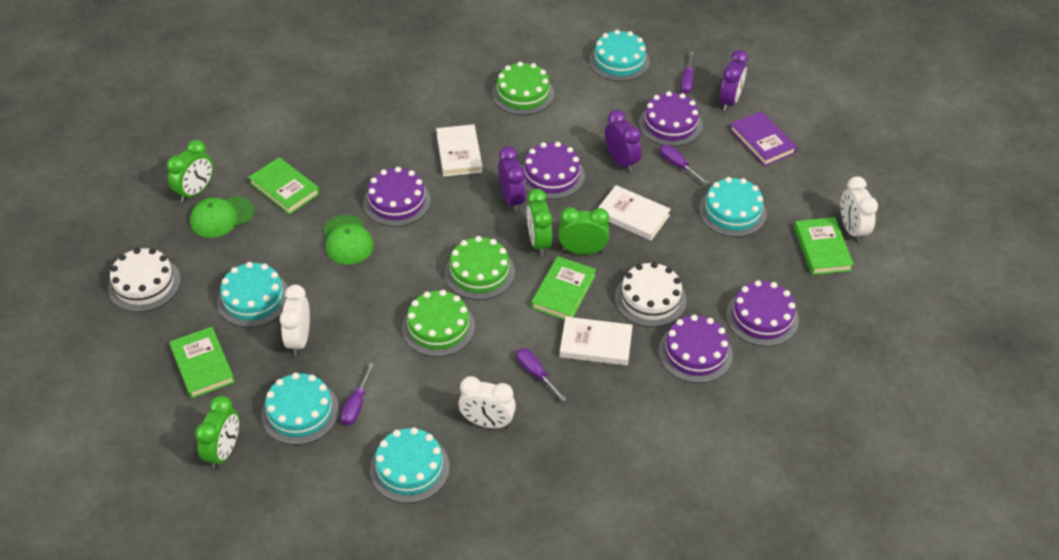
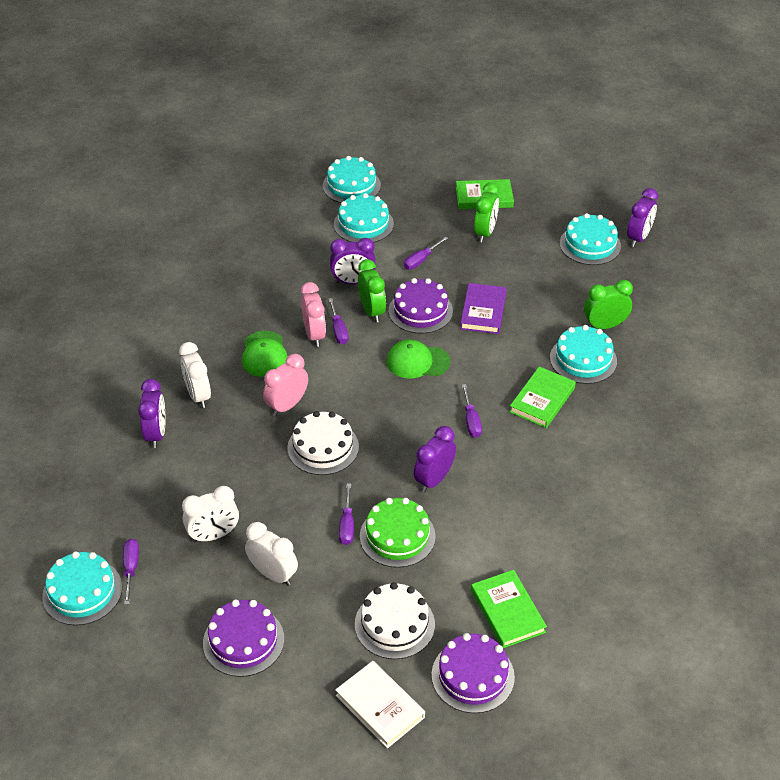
green book: 4 -> 3
green cake: 3 -> 1
green clock: 4 -> 3
pink clock: 0 -> 2
purple cake: 5 -> 3
purple clock: 3 -> 4
purple screwdriver: 4 -> 5
white book: 3 -> 1

